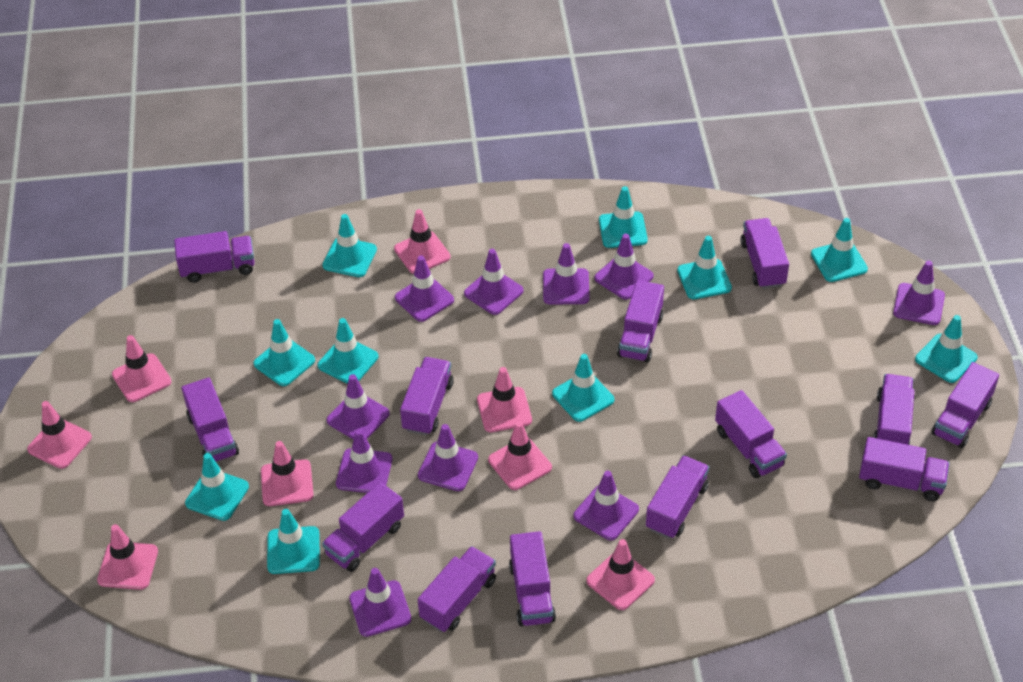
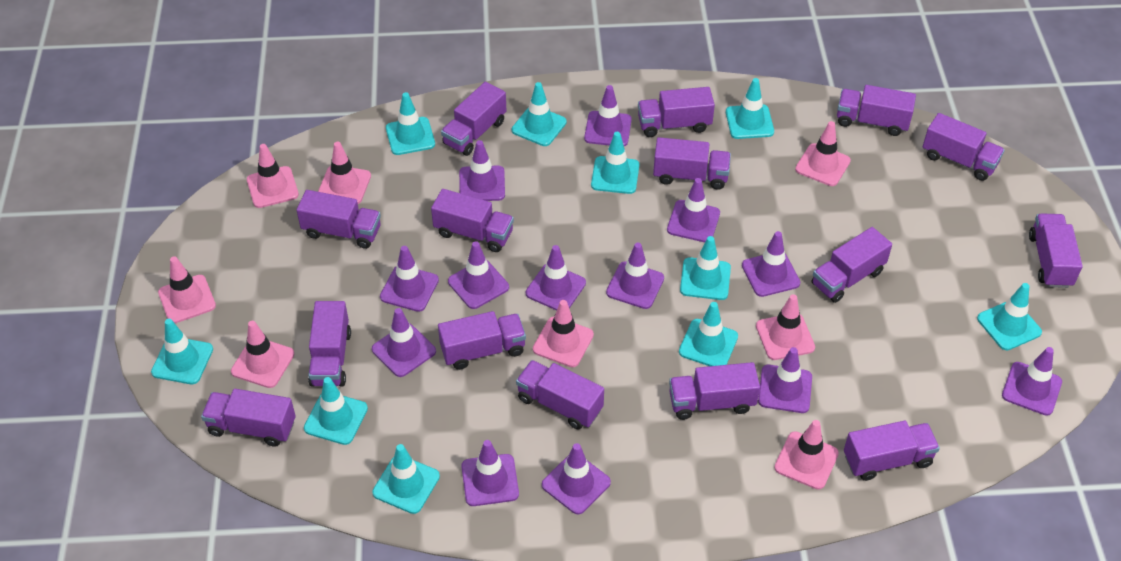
purple traffic cone: 10 -> 13
purple truck: 13 -> 15

